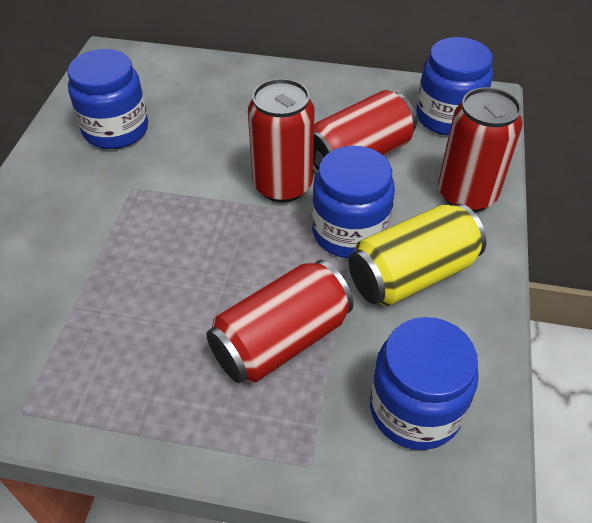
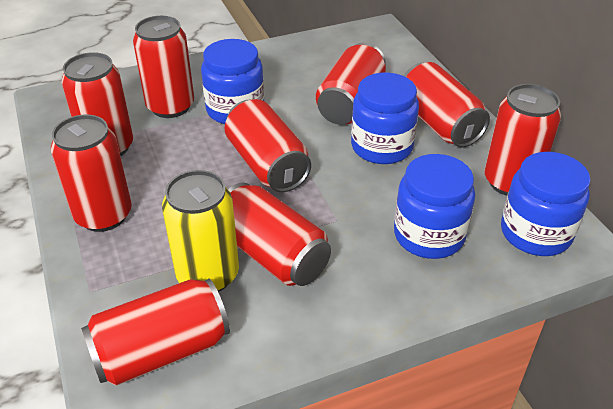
red can: 4 -> 9

